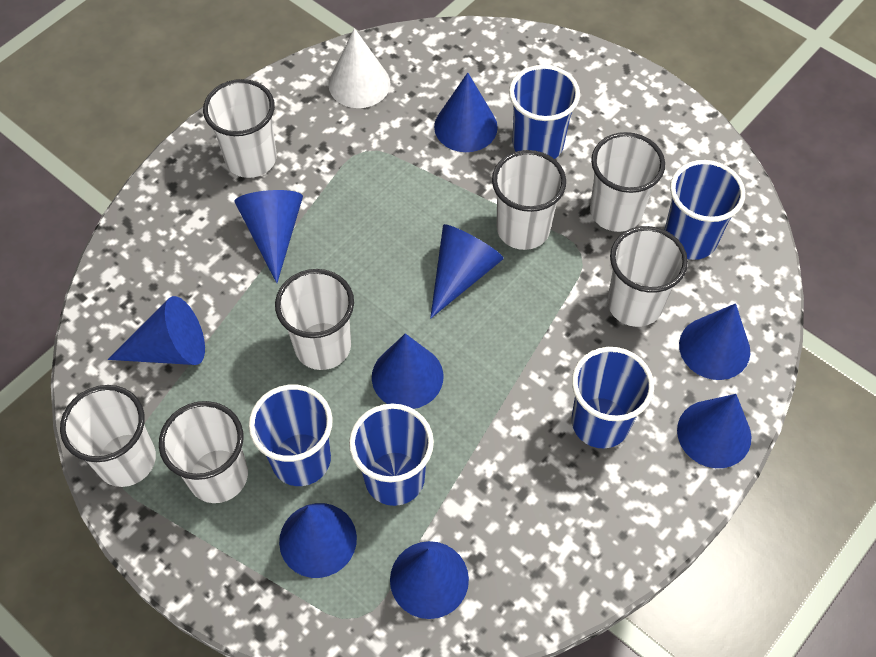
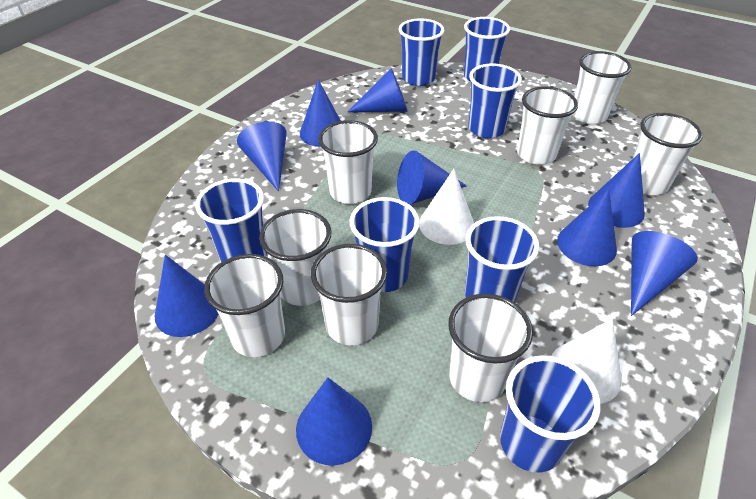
blue cup: 5 -> 7
white cone: 1 -> 2
white cup: 7 -> 8

